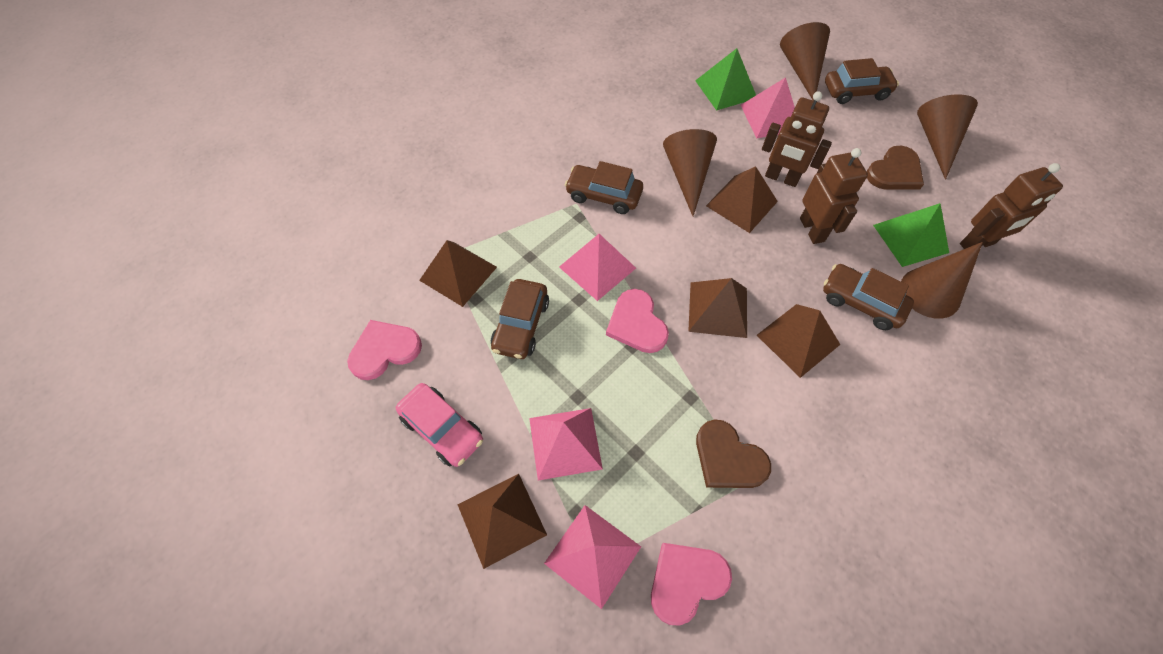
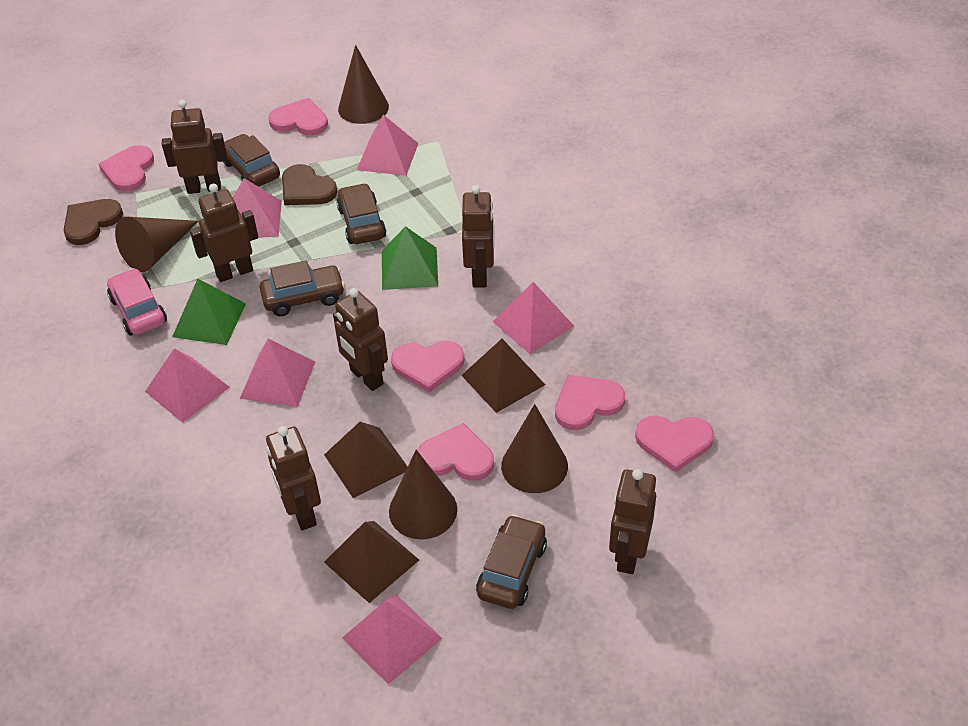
brown pyramid: 5 -> 3
brown robot: 3 -> 6
pink heart: 3 -> 6
pink pyramid: 4 -> 6

